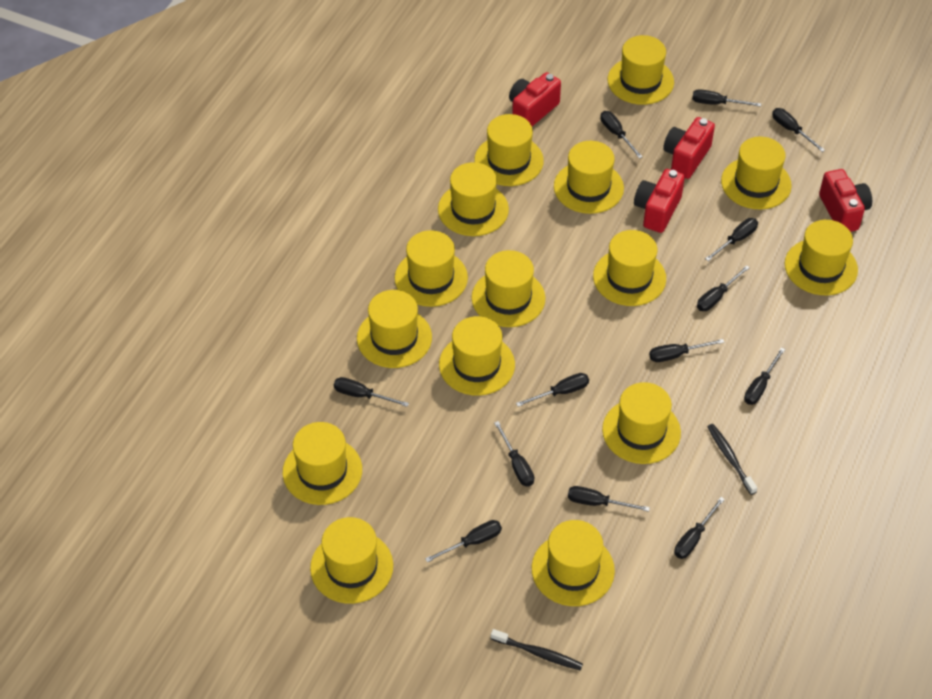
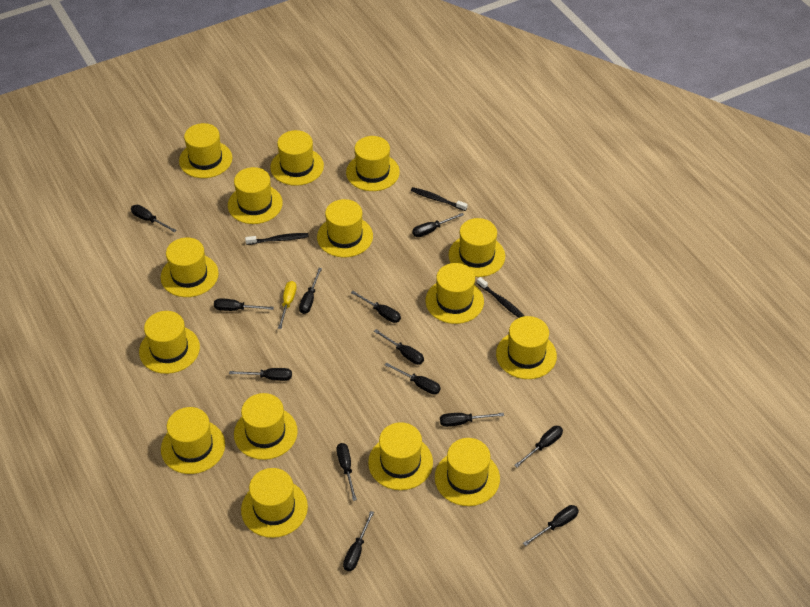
black toothbrush: 2 -> 3
red camera: 4 -> 0
yellow screwdriver: 0 -> 1

